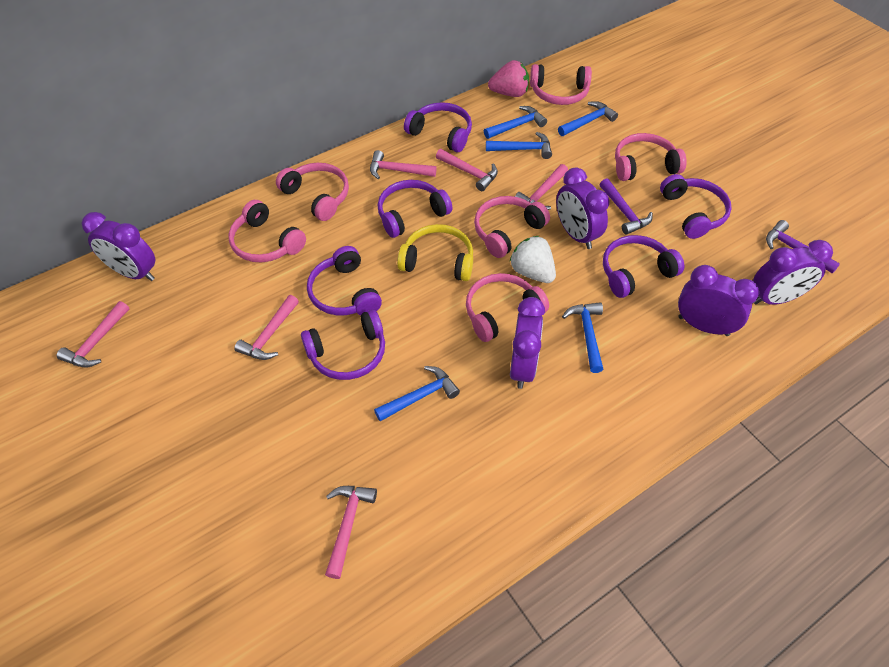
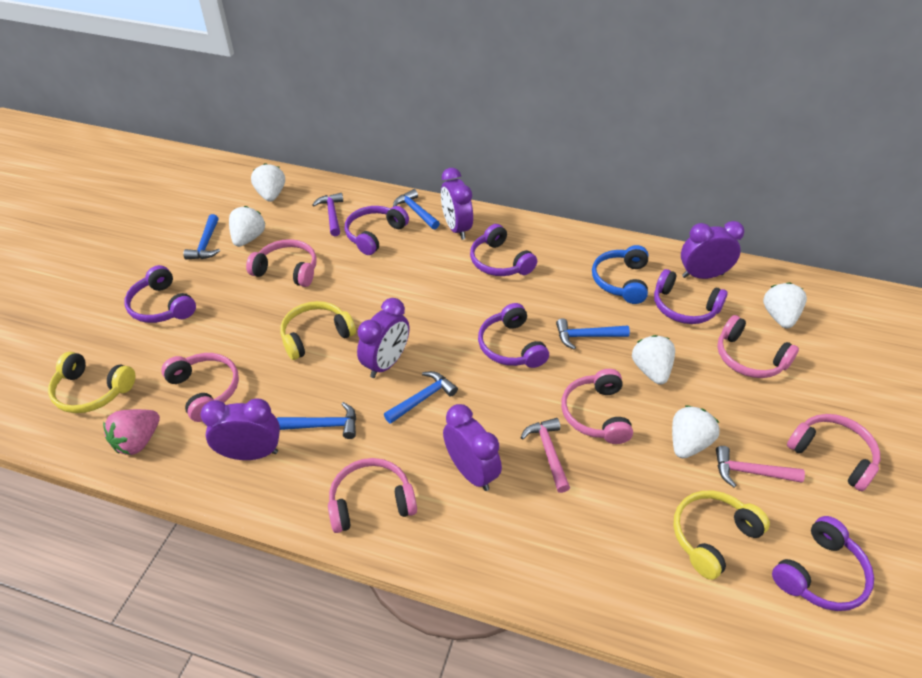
blue headphones: 0 -> 1
pink hammer: 6 -> 2
purple hammer: 2 -> 1
white strawberry: 1 -> 5
yellow headphones: 1 -> 3

